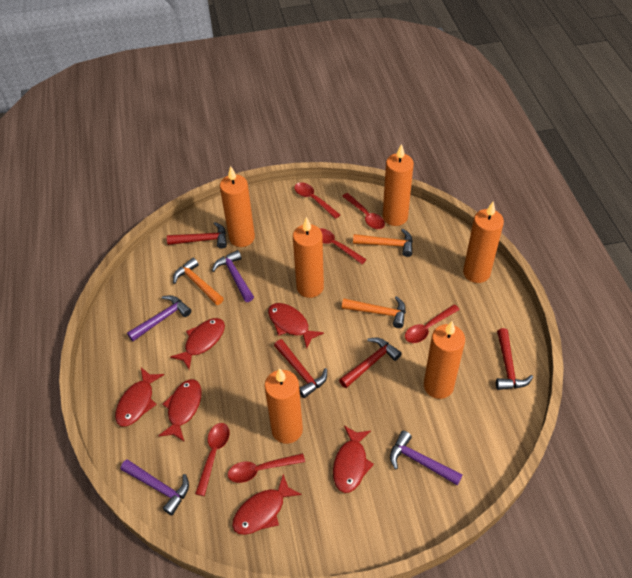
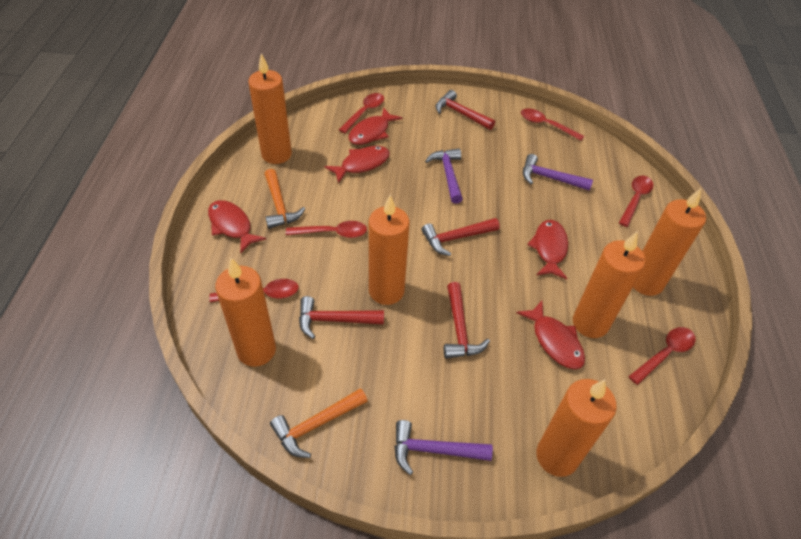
orange hammer: 3 -> 2
purple hammer: 4 -> 3
red fish: 6 -> 5

